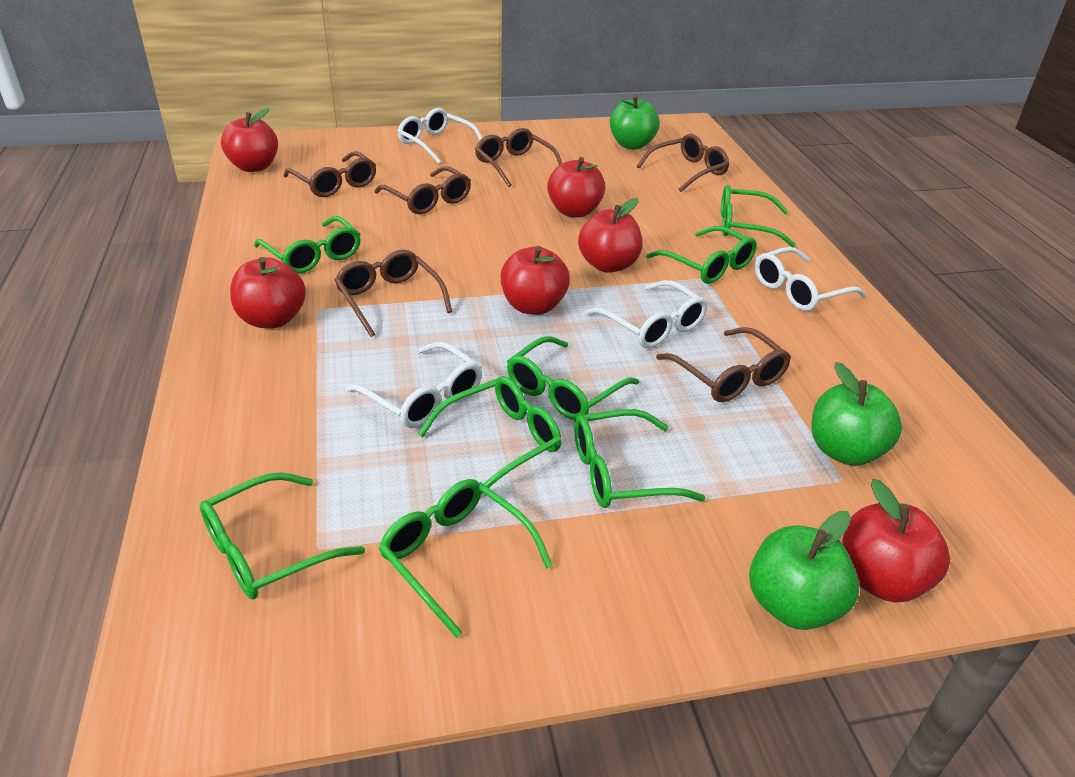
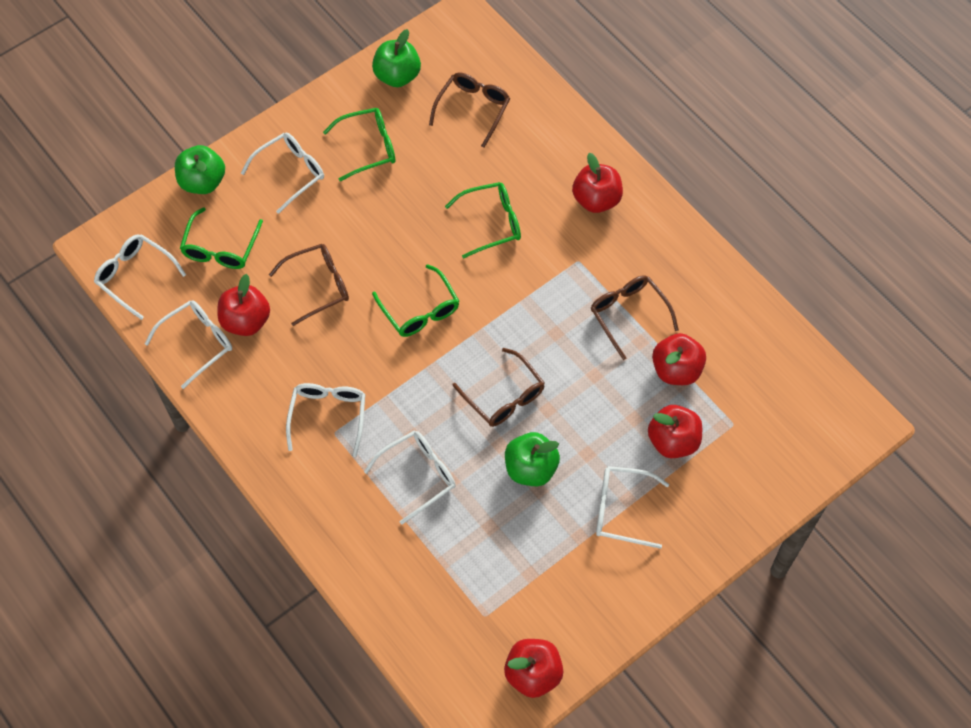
brown glasses: 6 -> 4
green glasses: 8 -> 4
red apple: 6 -> 5
white glasses: 4 -> 6

